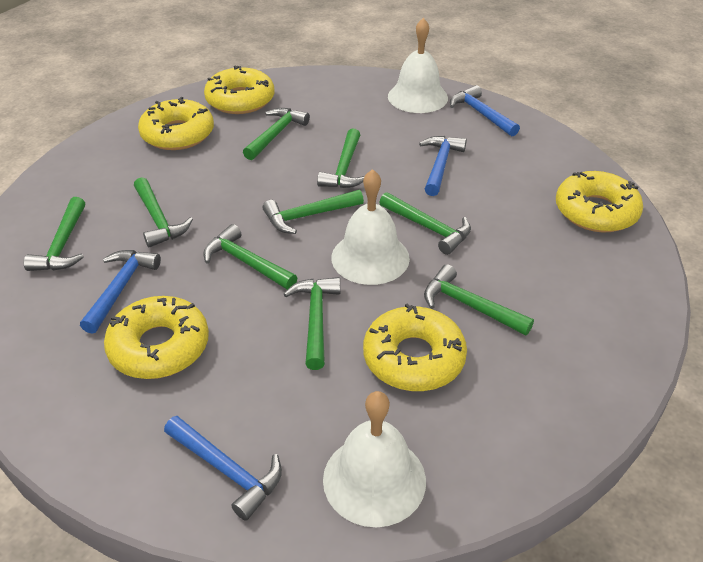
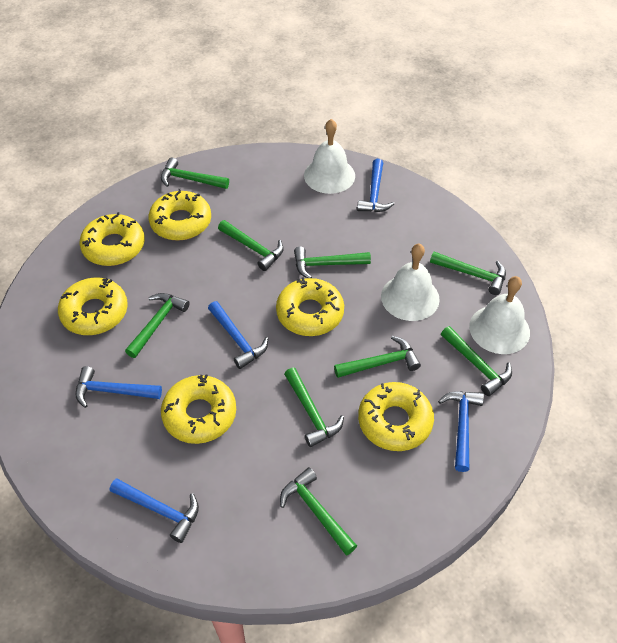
blue hammer: 4 -> 5
yellow donut: 5 -> 6

